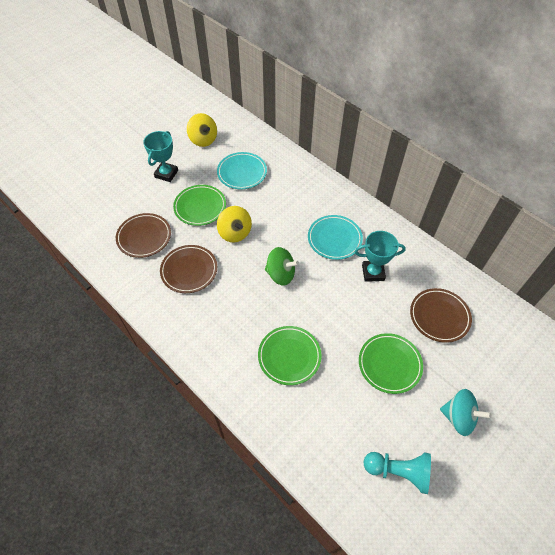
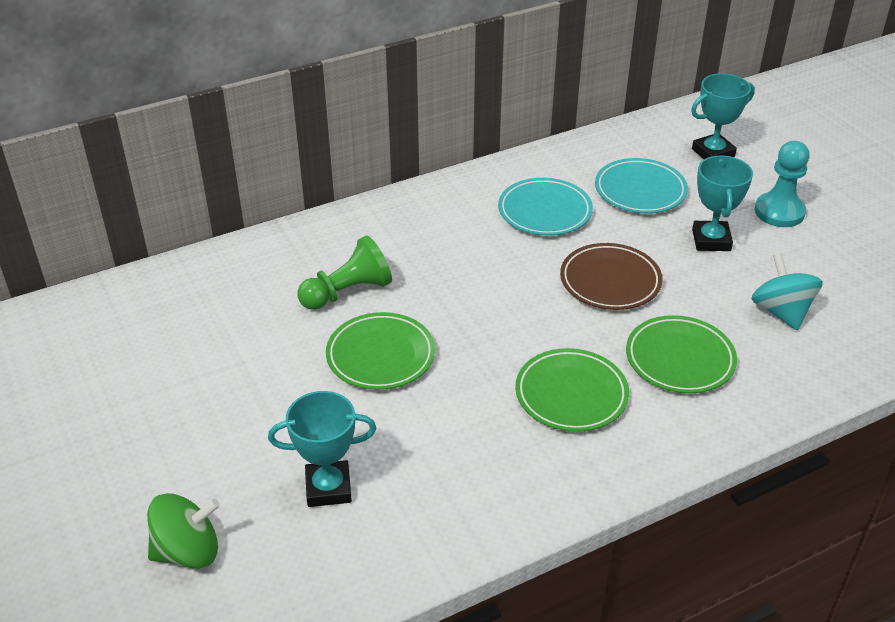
brown plate: 3 -> 1
green pawn: 0 -> 1
turquoise trophy: 2 -> 3
yellow spinning top: 2 -> 0

